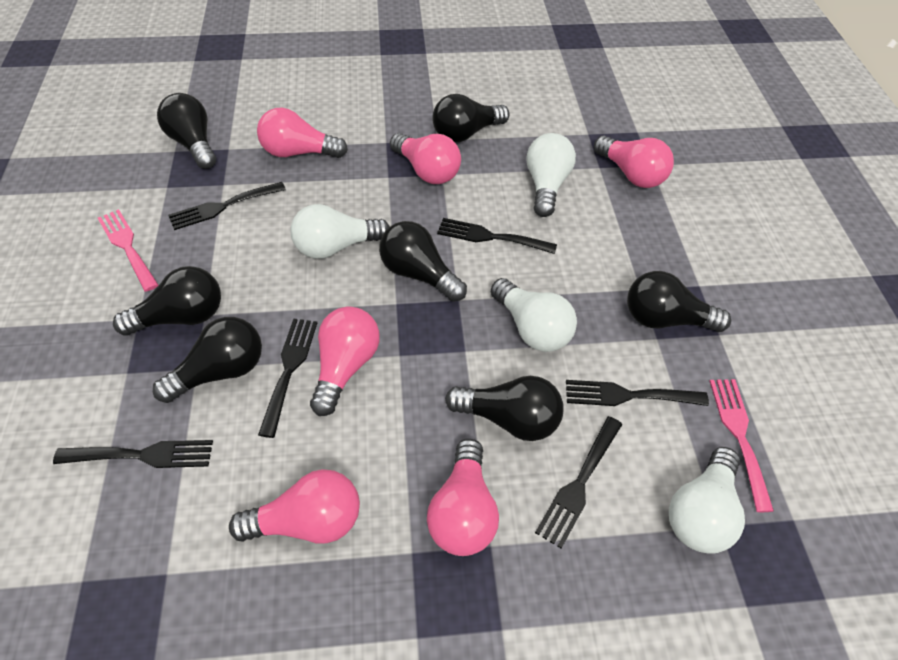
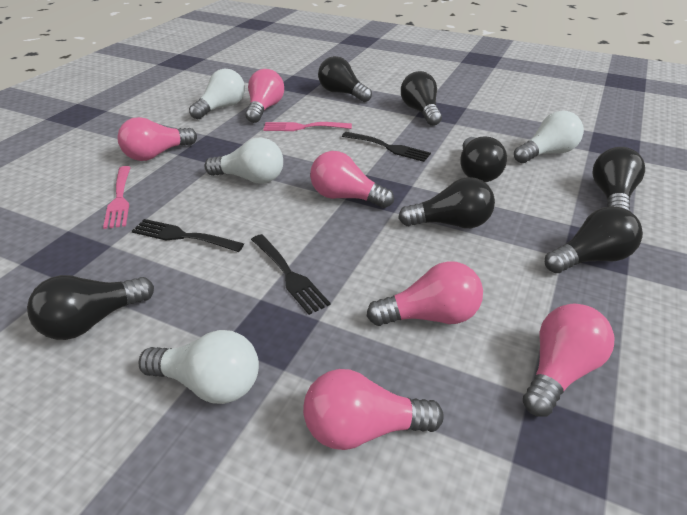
black fork: 6 -> 3

